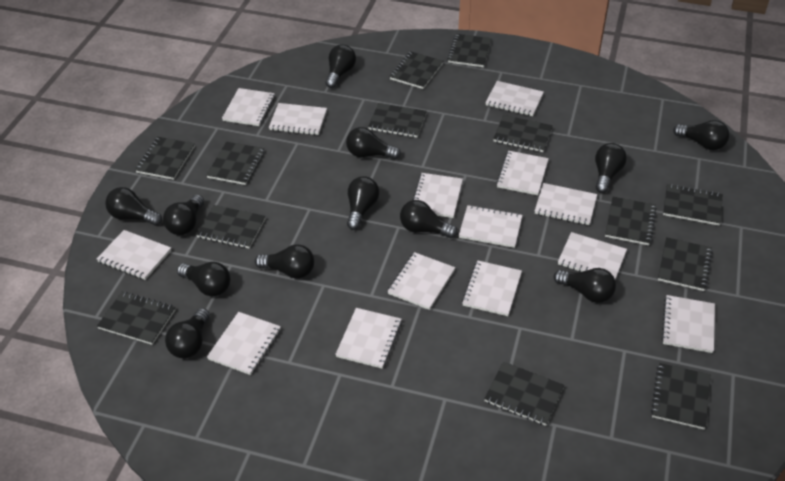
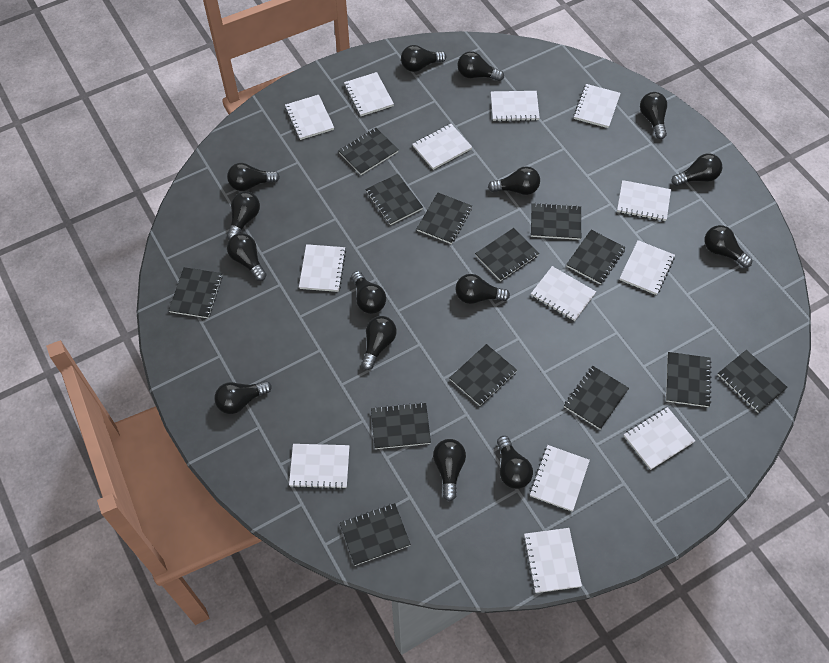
black light bulb: 12 -> 15
white notebook: 14 -> 13

